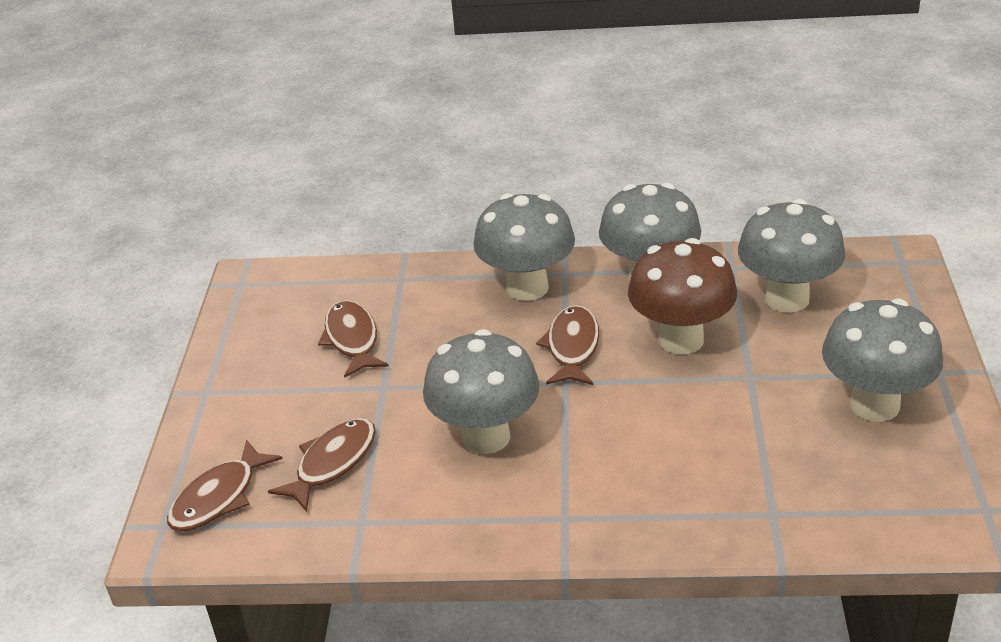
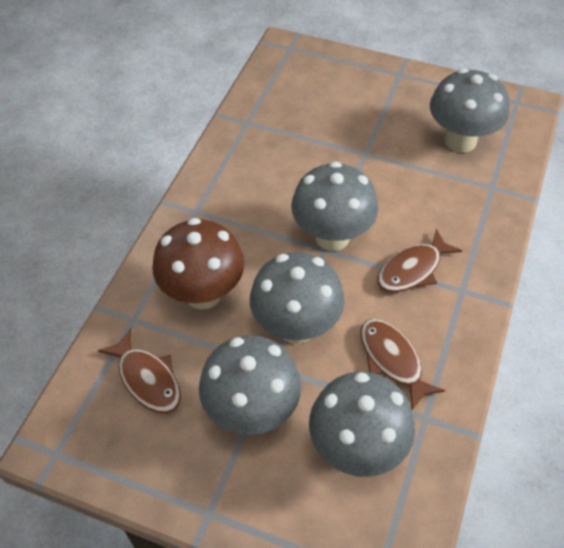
brown fish: 4 -> 3

